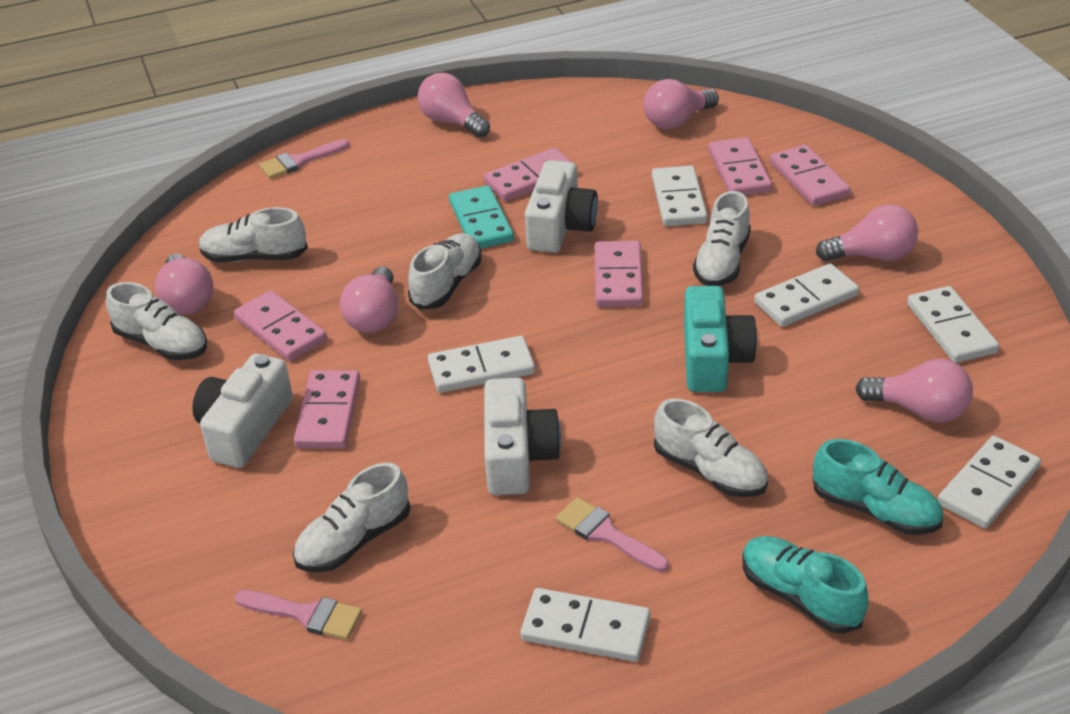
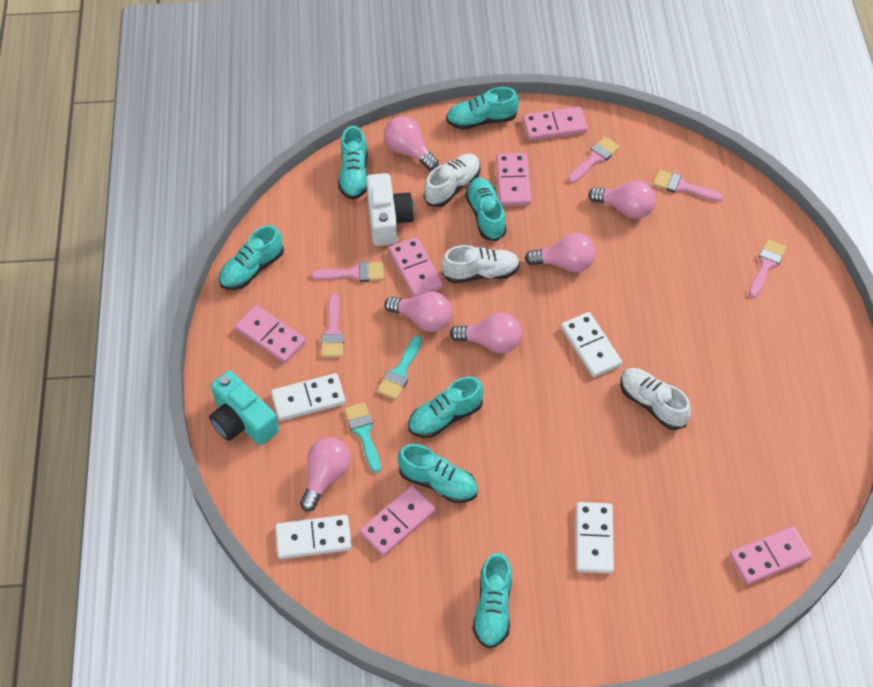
pink brush: 3 -> 5
turquoise brush: 0 -> 2
turquoise domino: 1 -> 0
turquoise shoe: 2 -> 7
white camera: 3 -> 1
white domino: 6 -> 4
white shoe: 6 -> 3

